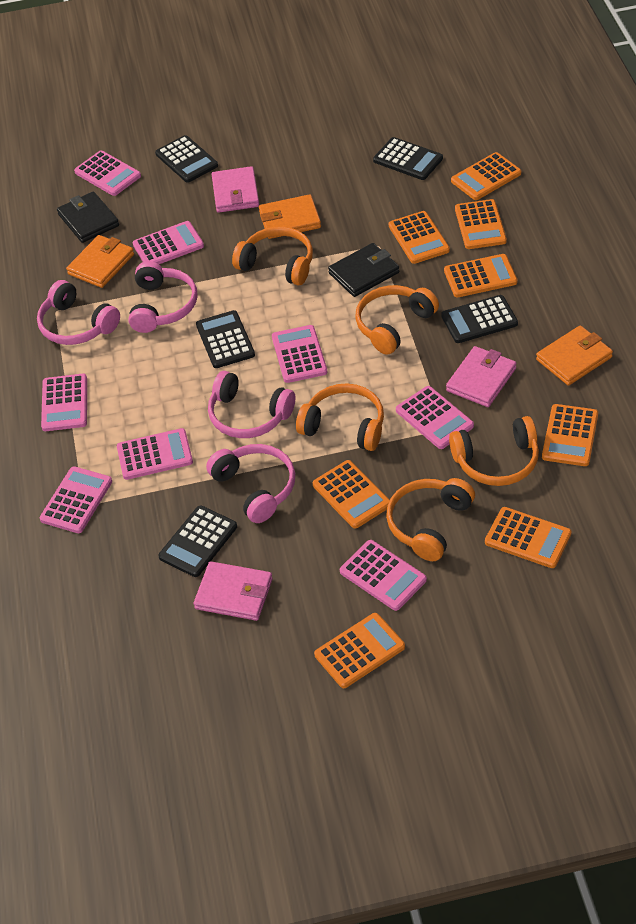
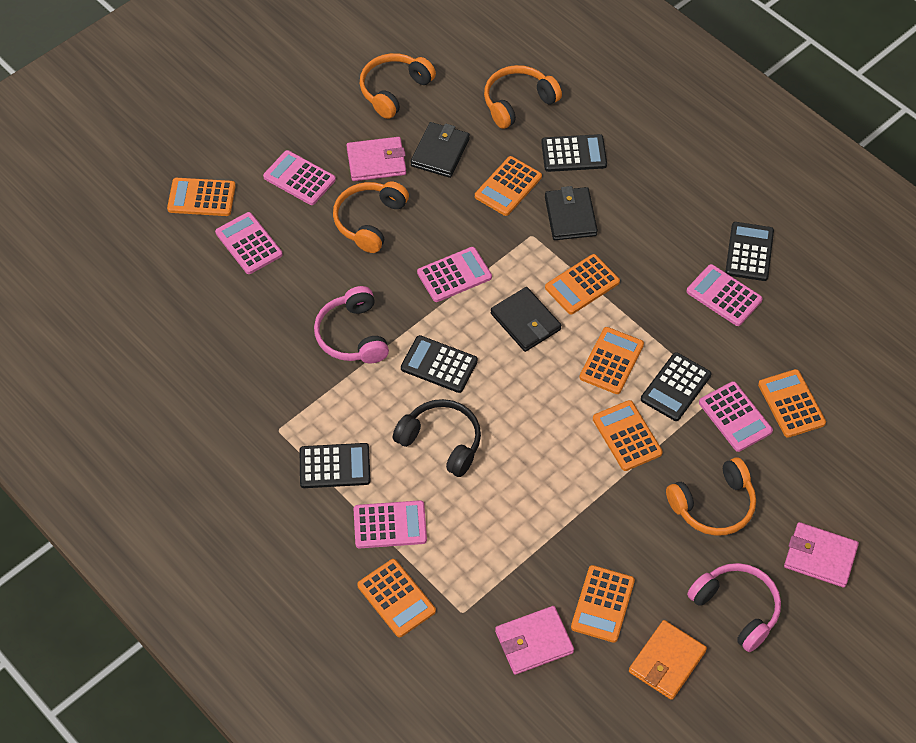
black headphones: 0 -> 1
black wallet: 2 -> 3
orange headphones: 5 -> 4
orange wallet: 3 -> 1
pink calculator: 8 -> 6
pink headphones: 4 -> 2

